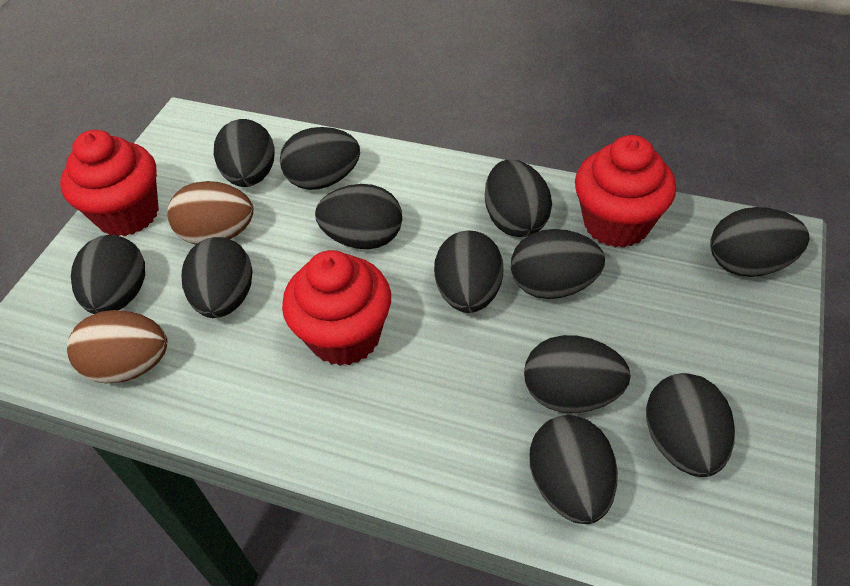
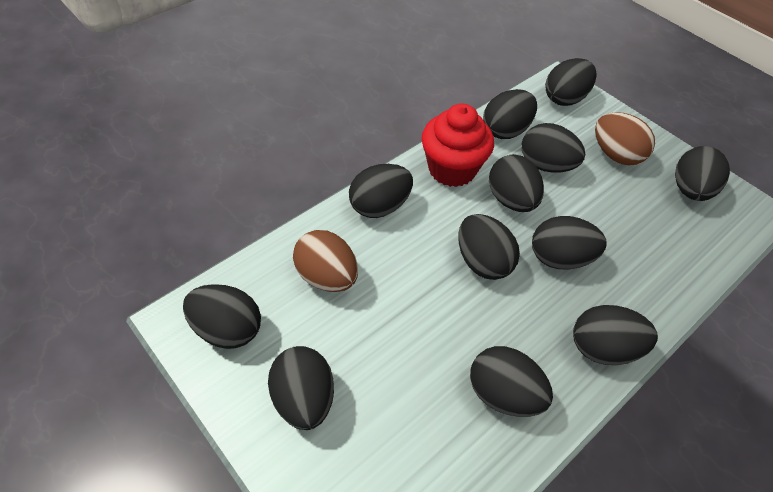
red cupcake: 3 -> 1

